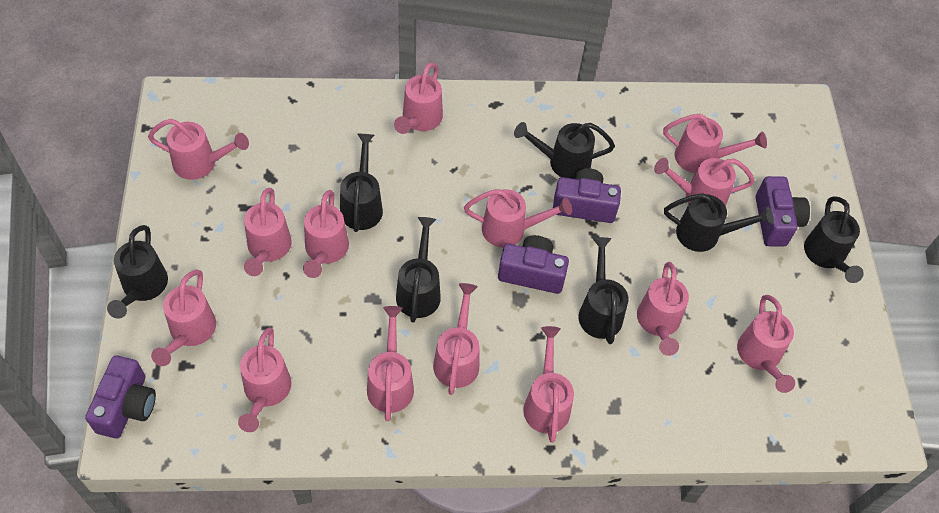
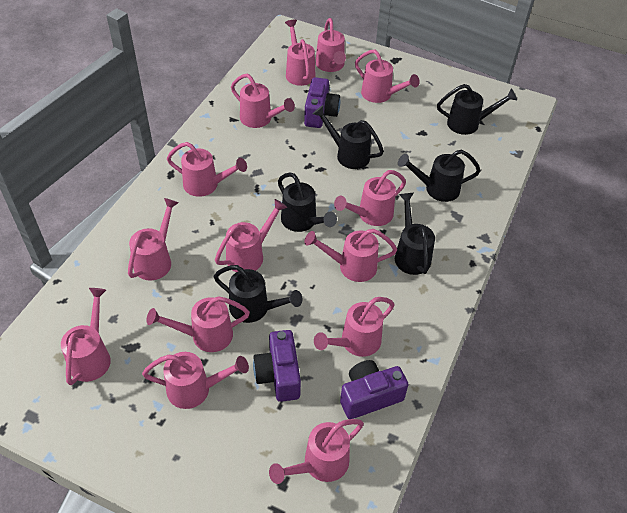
black watering can: 7 -> 6
purple camera: 4 -> 3

